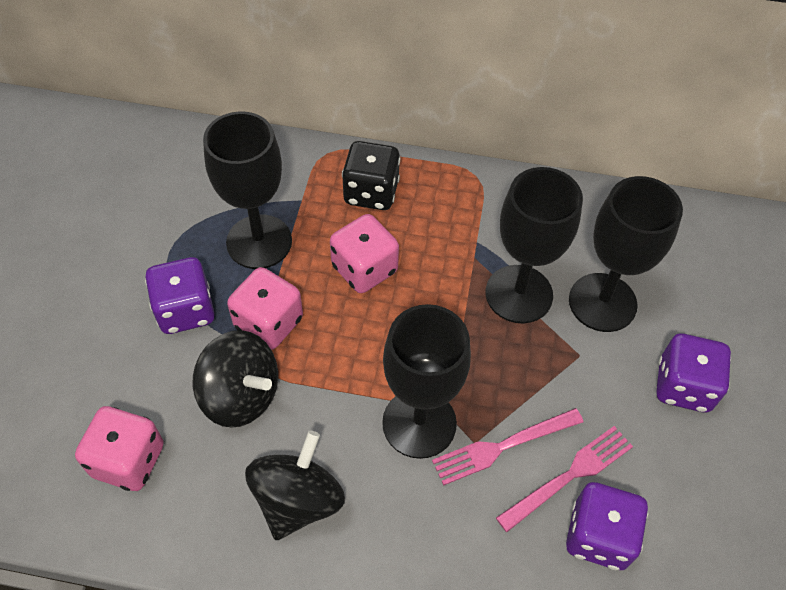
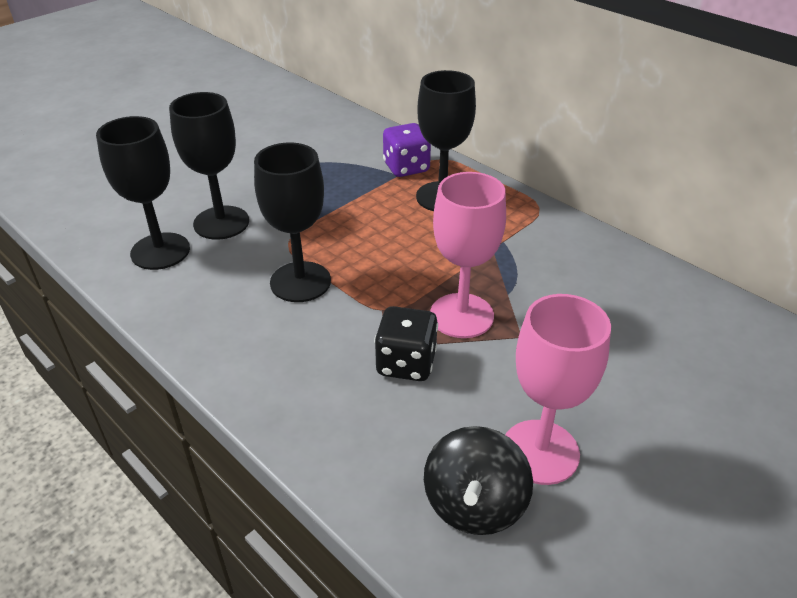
black spinning top: 2 -> 1
pink dice: 3 -> 0
pink fork: 2 -> 0
pink goblet: 0 -> 2
purple dice: 3 -> 1

